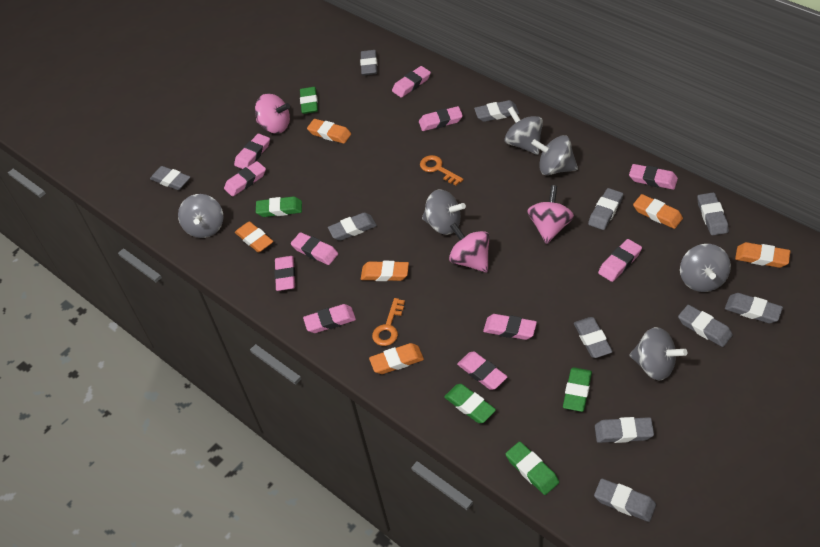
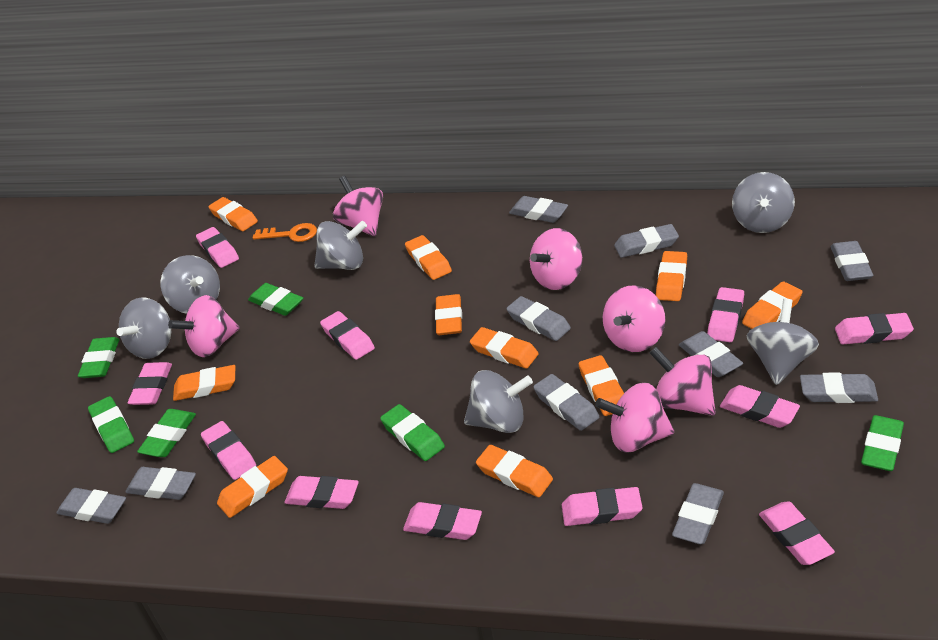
green eraser: 5 -> 6
grey eraser: 11 -> 10
orange eraser: 6 -> 10
orange key: 2 -> 1
pink spinning top: 3 -> 6

